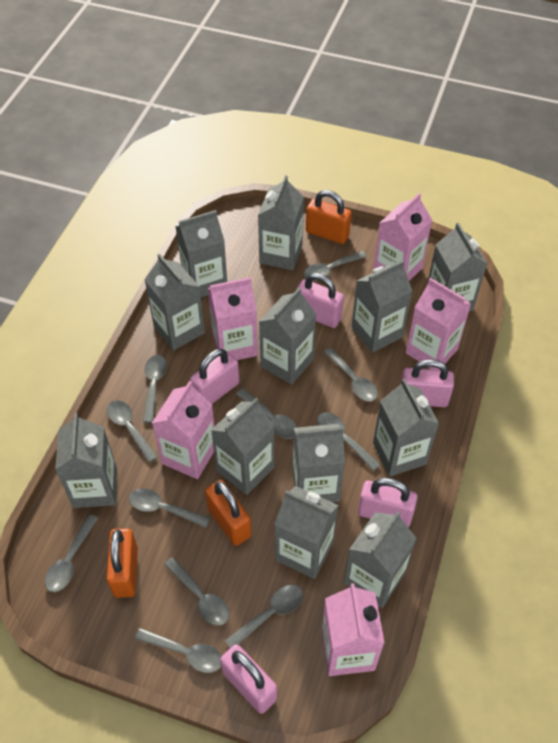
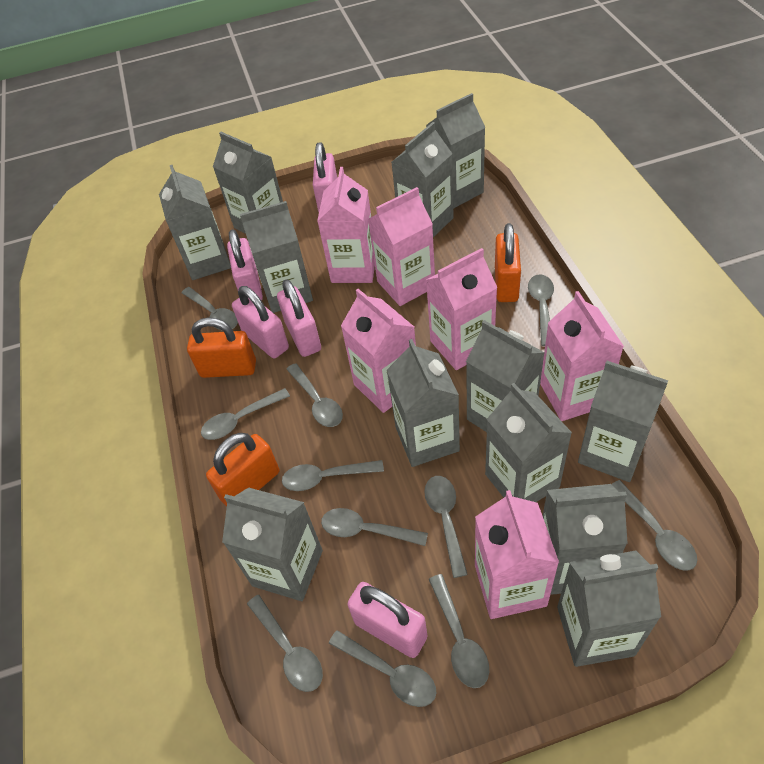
pink carton: 5 -> 6

